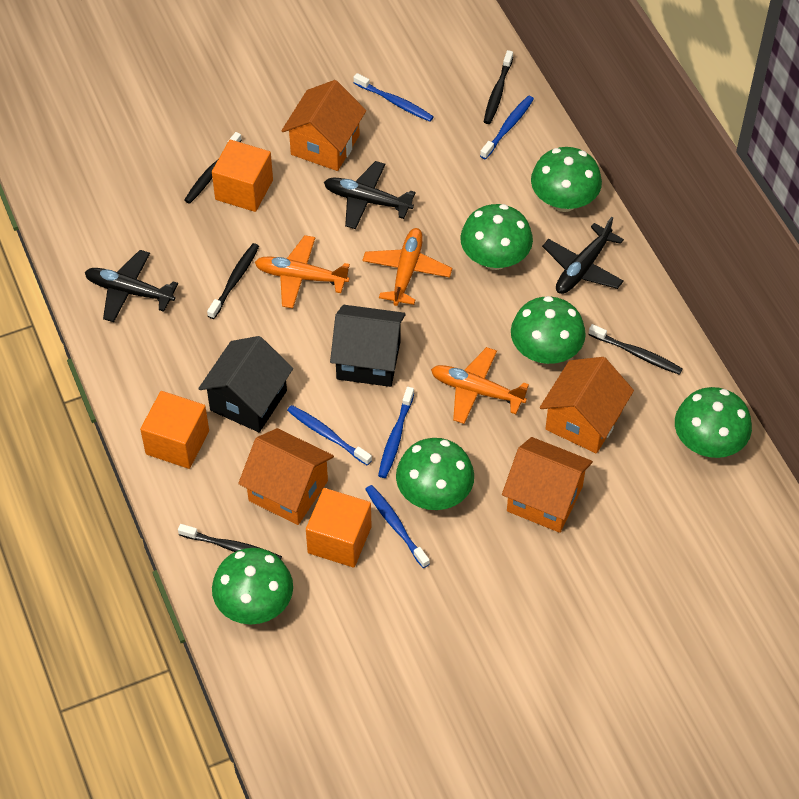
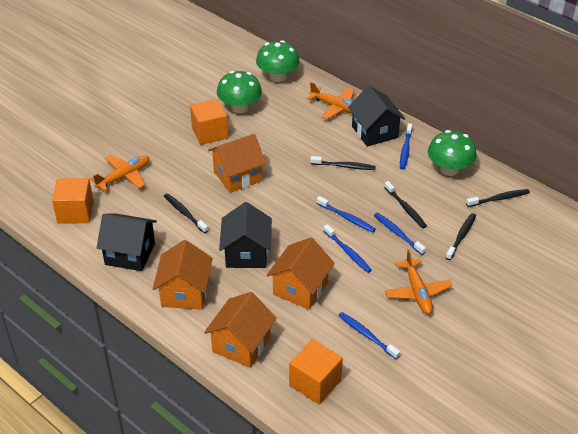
black house: 2 -> 3
black plane: 3 -> 0
green mushroom: 6 -> 3

